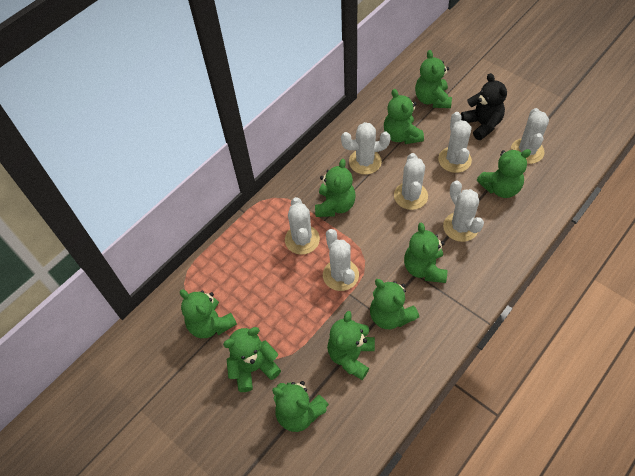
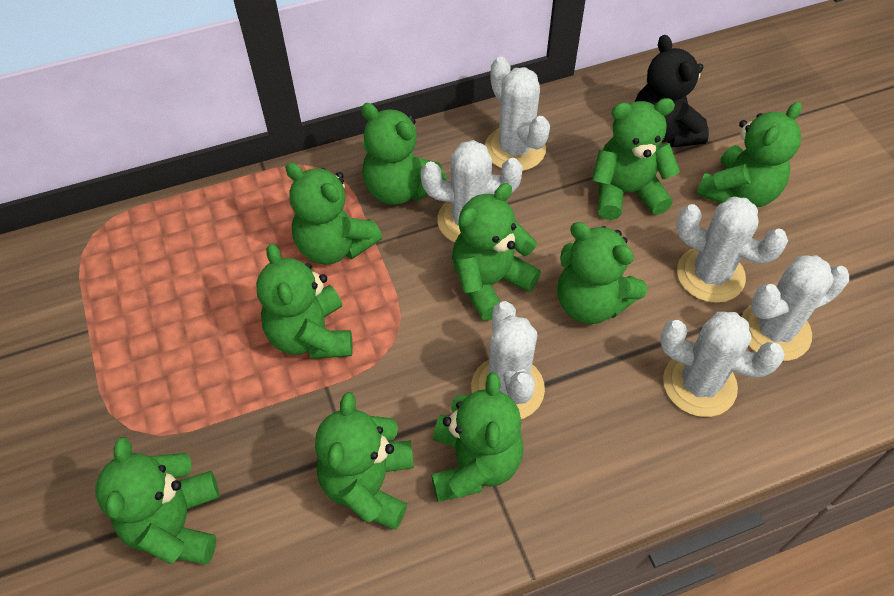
white cactus: 7 -> 6

